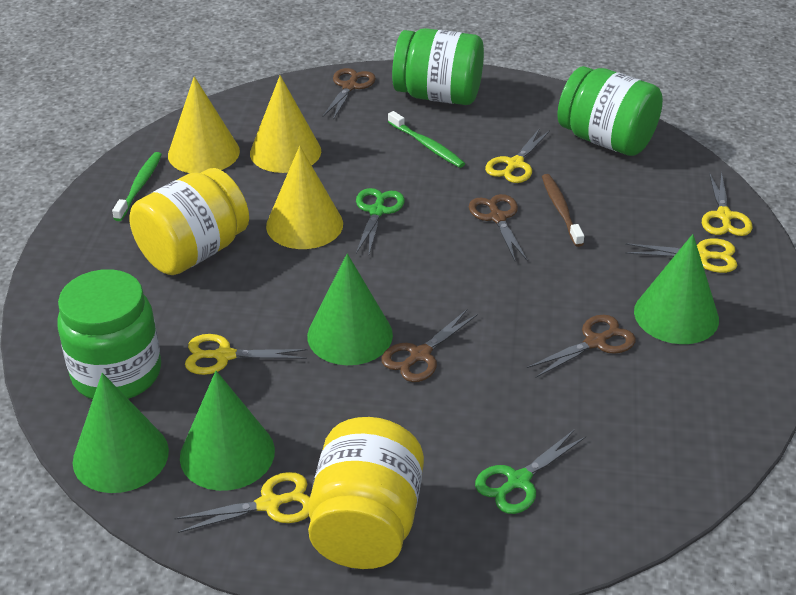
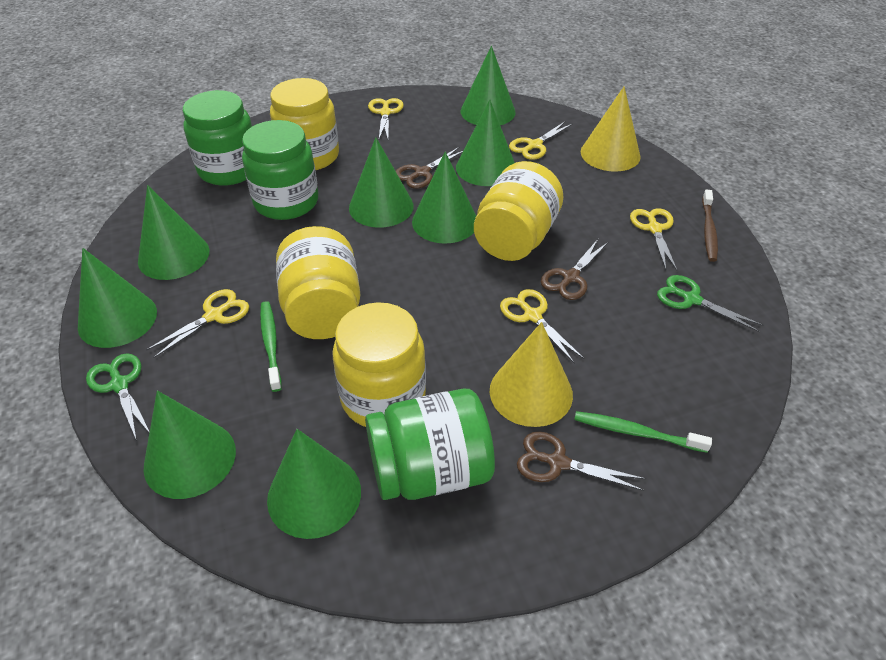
brown scissors: 4 -> 3
green cone: 4 -> 8
yellow cone: 3 -> 2
yellow jar: 2 -> 4

